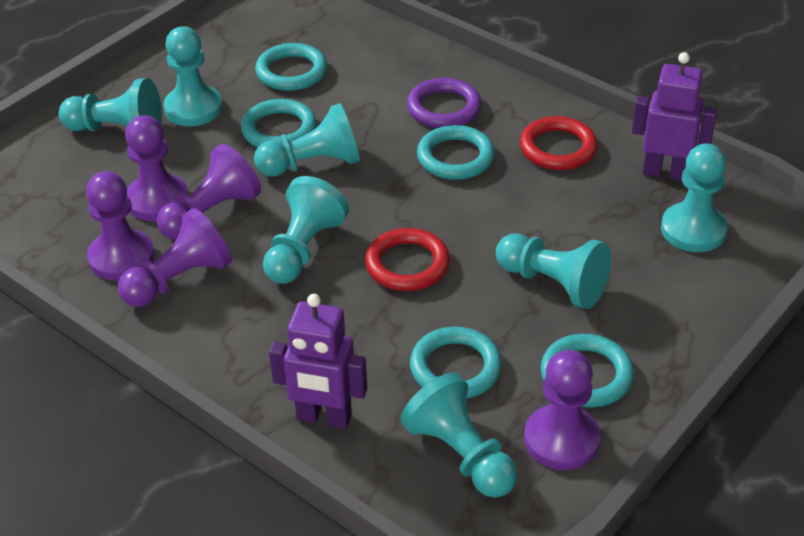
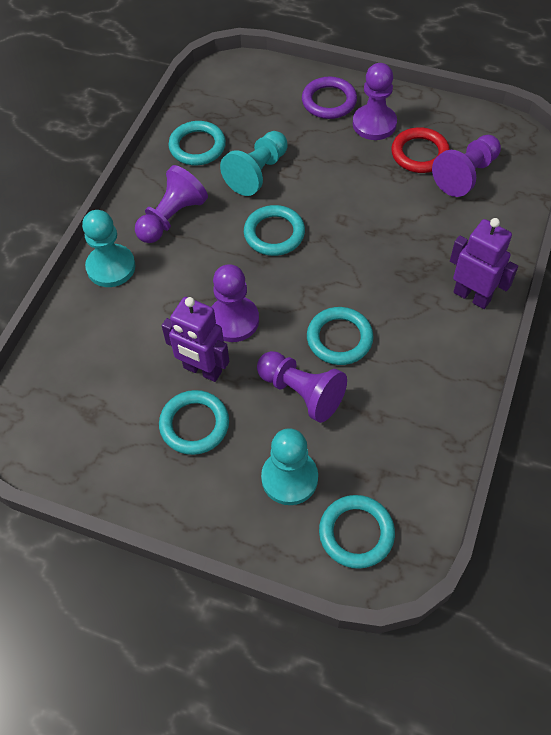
red ring: 2 -> 1
turquoise pawn: 7 -> 3

